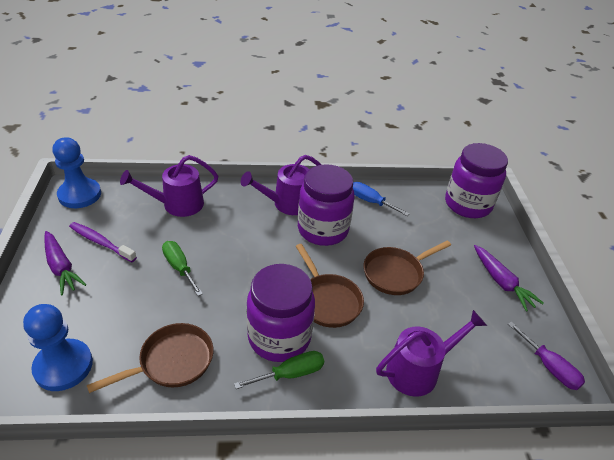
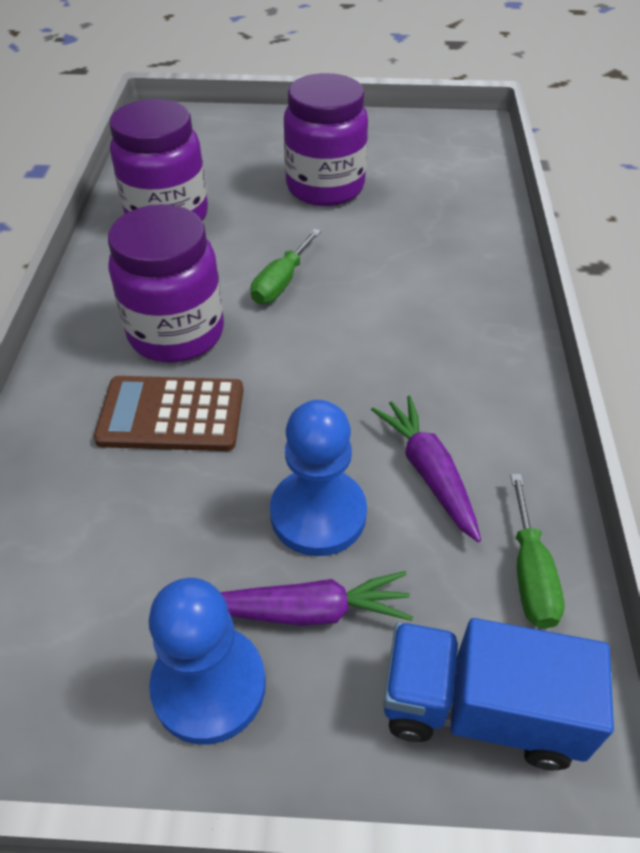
blue screwdriver: 1 -> 0
blue truck: 0 -> 1
brown calculator: 0 -> 1
brown pan: 3 -> 0
purple screwdriver: 1 -> 0
purple toothbrush: 1 -> 0
purple watering can: 3 -> 0

